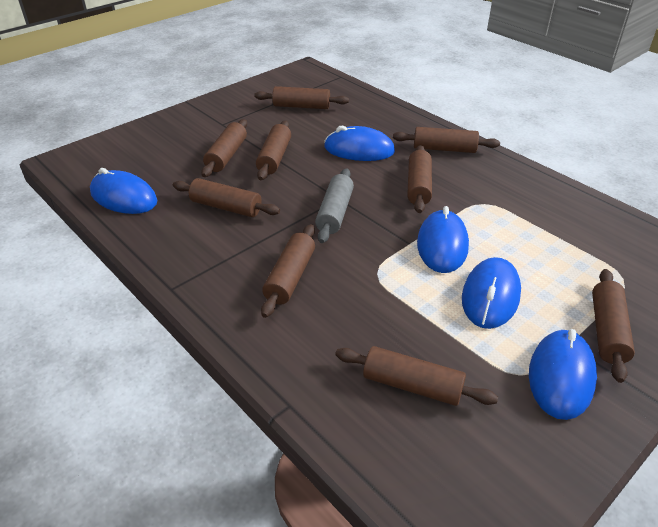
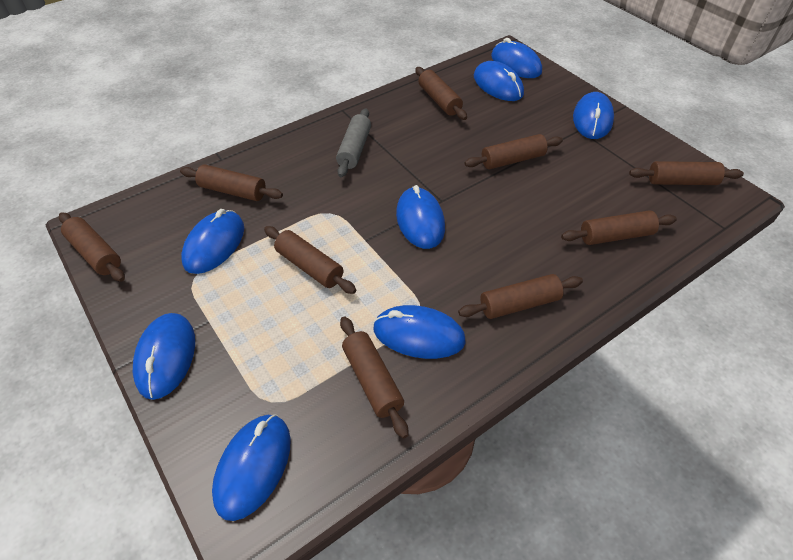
blue mouse: 5 -> 8

